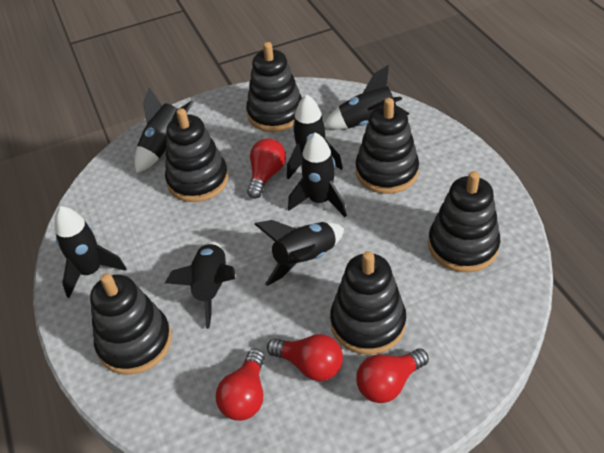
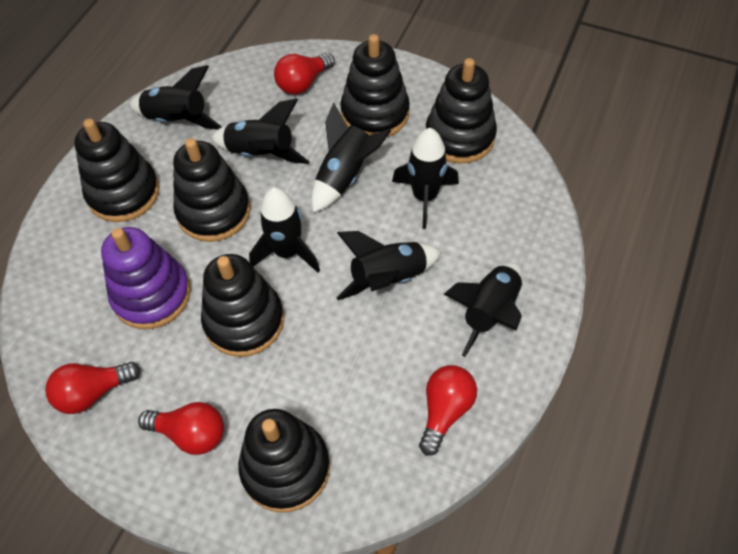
purple stacking toy: 0 -> 1

